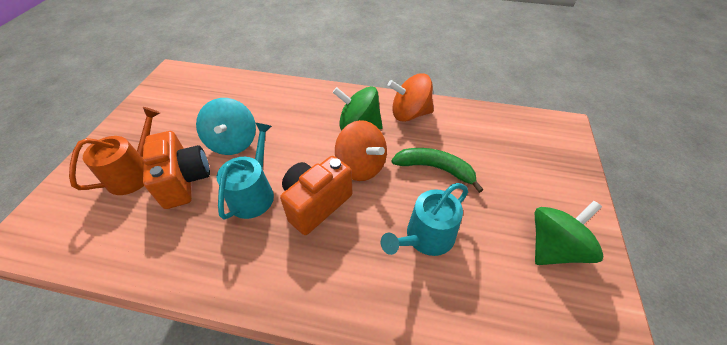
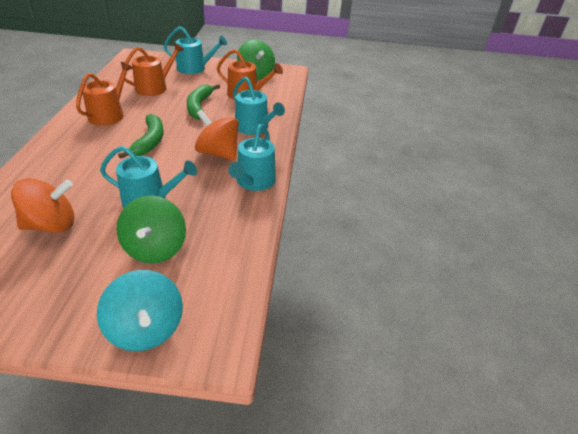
green banana: 1 -> 2
orange camera: 2 -> 0
orange watering can: 1 -> 3
turquoise watering can: 2 -> 4

